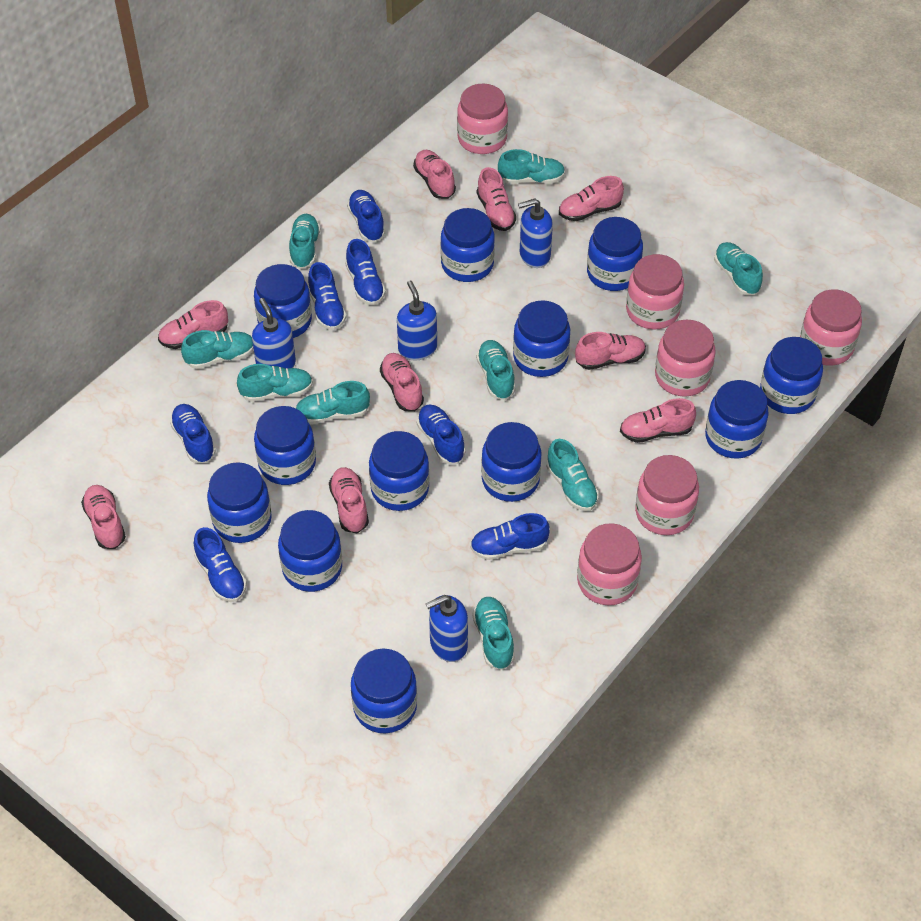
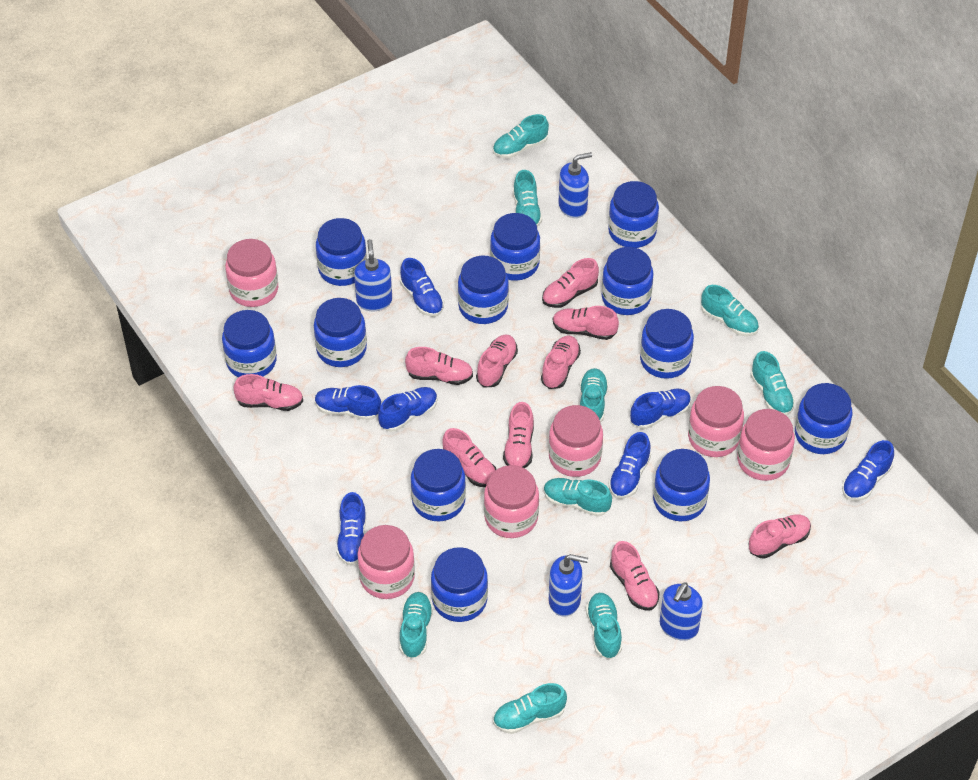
pink shoe: 9 -> 10

